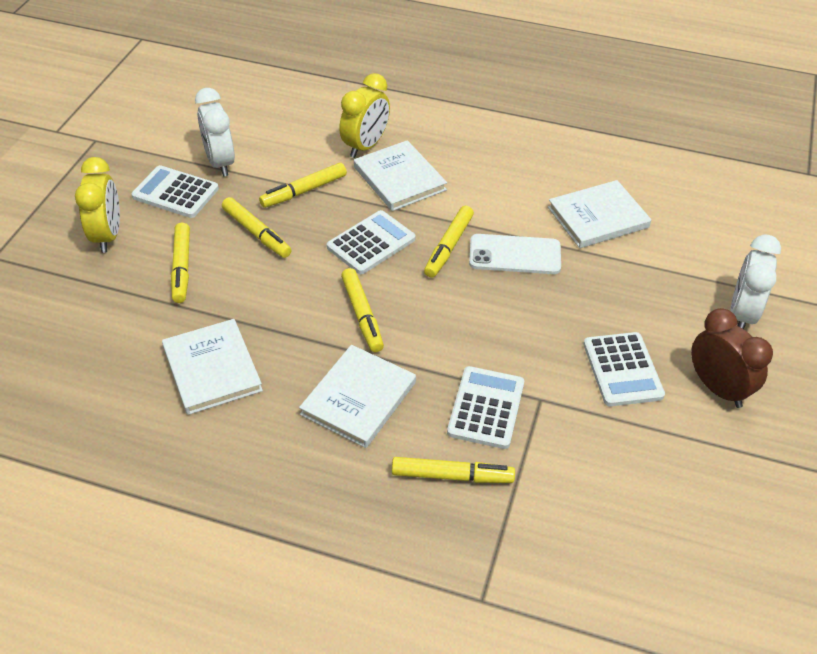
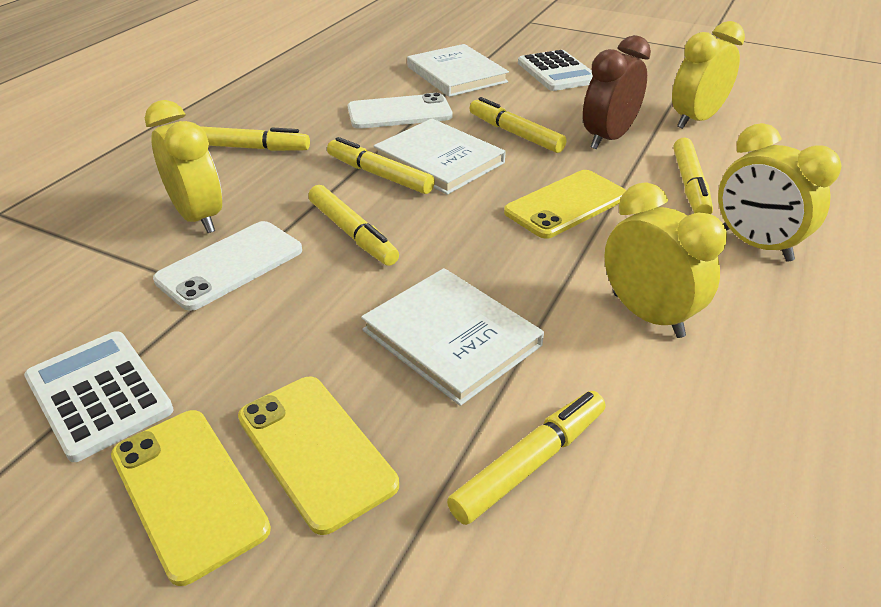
white book: 4 -> 3
white calculator: 4 -> 2
white clock: 2 -> 0
white phone: 1 -> 2
yellow clock: 2 -> 4
yellow phone: 0 -> 3

